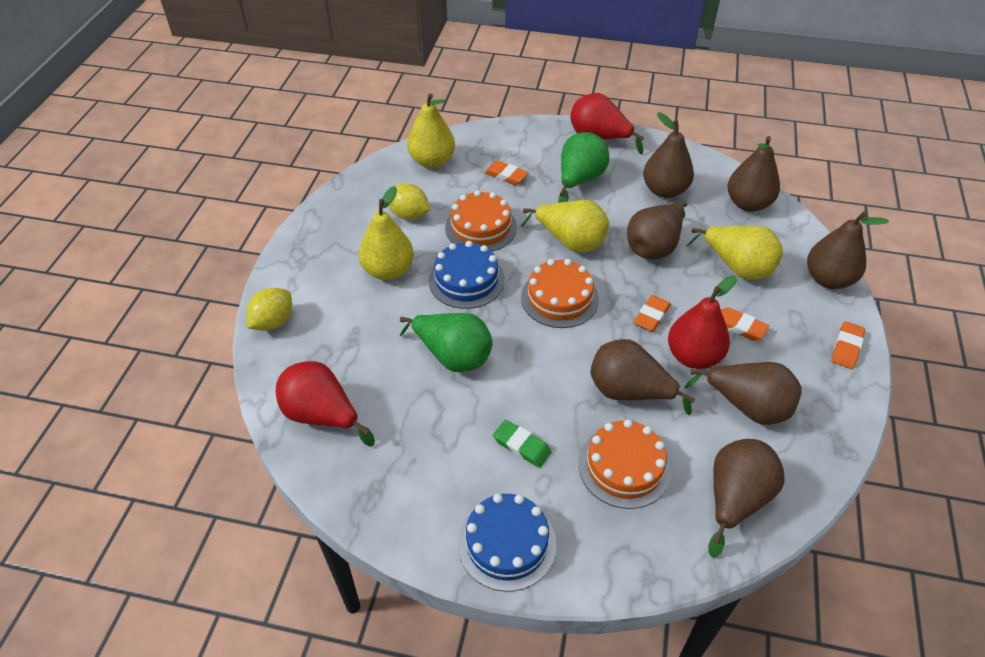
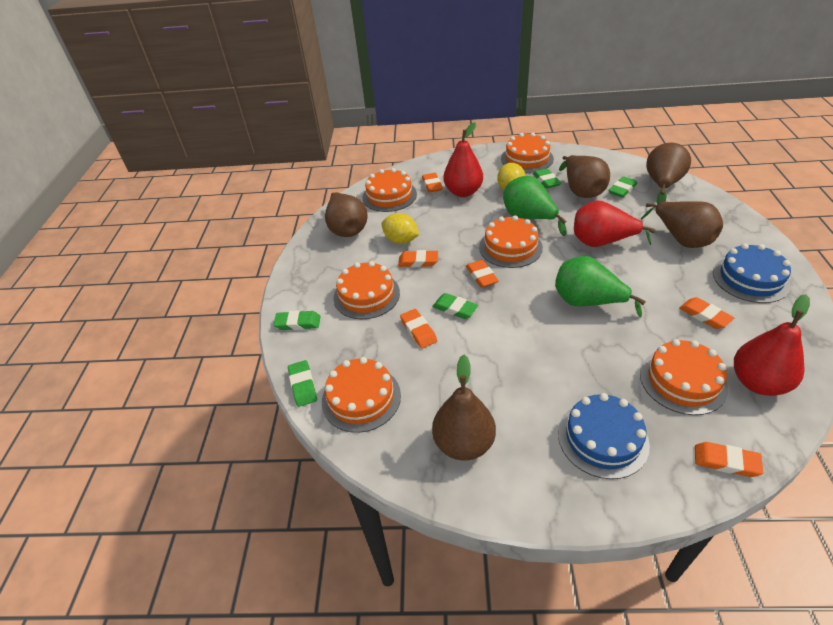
brown pear: 7 -> 5
green eraser: 1 -> 5
orange cake: 3 -> 6
orange eraser: 4 -> 6
yellow pear: 4 -> 0

